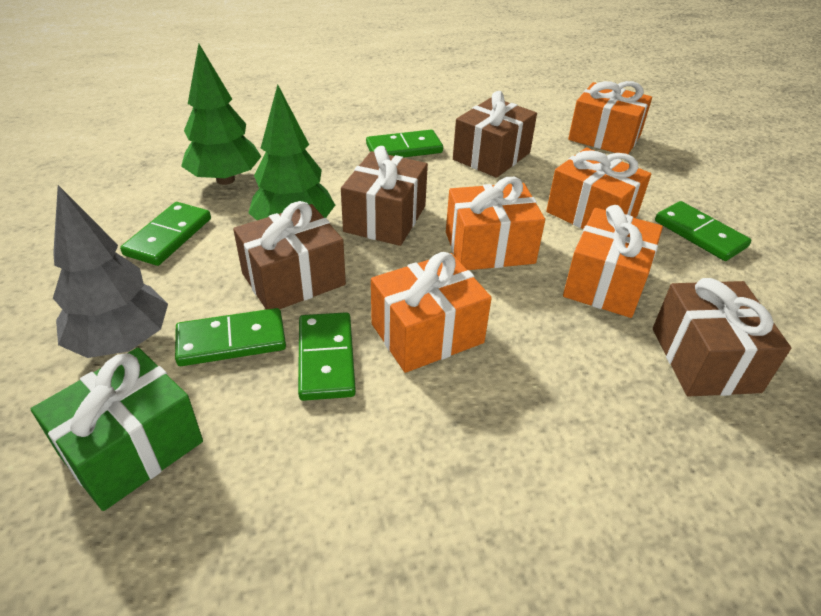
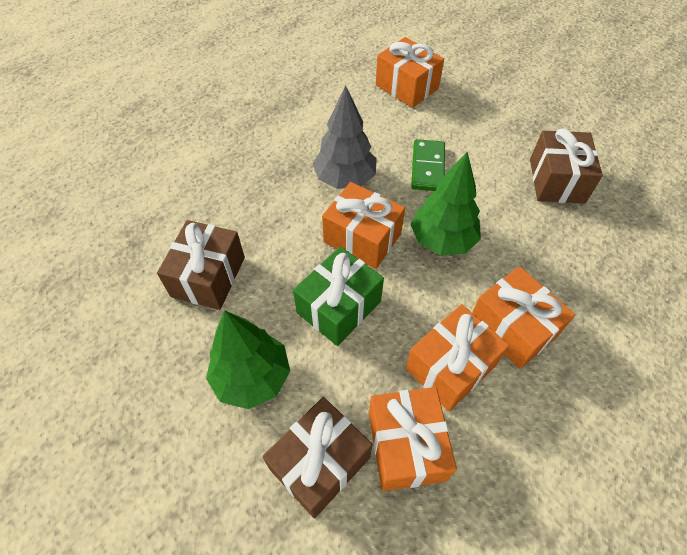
brown gift: 4 -> 3
green domino: 5 -> 1

